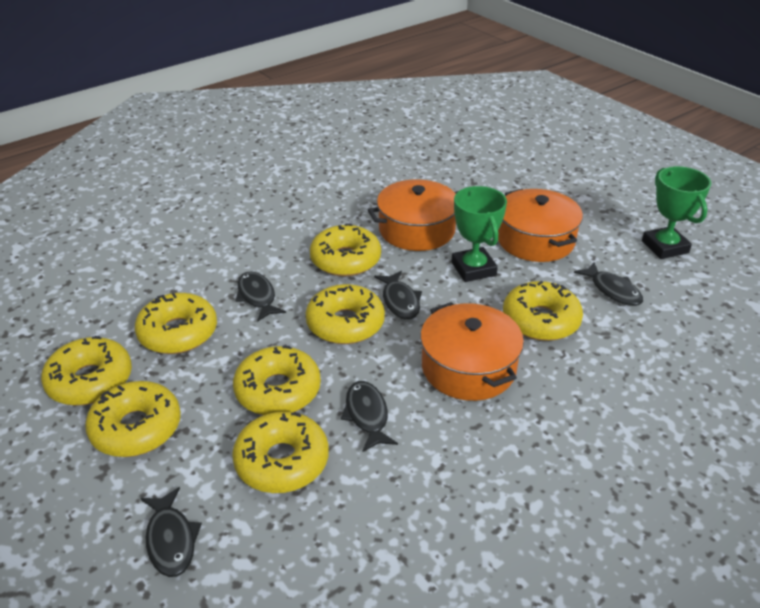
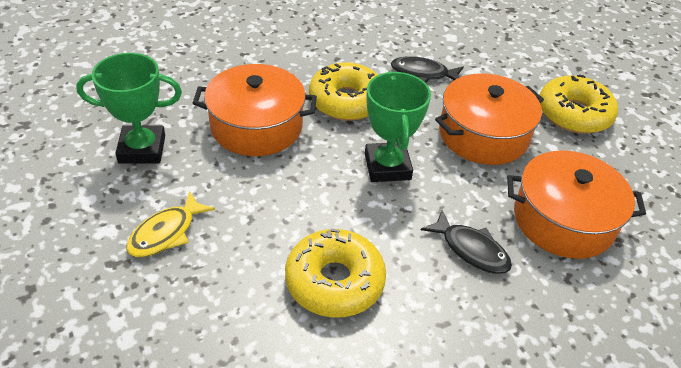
black fish: 5 -> 2
yellow donut: 8 -> 3
yellow fish: 0 -> 1

